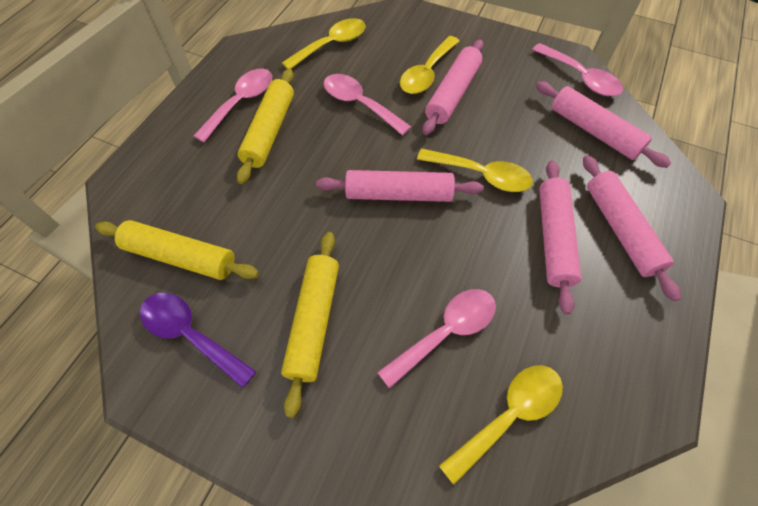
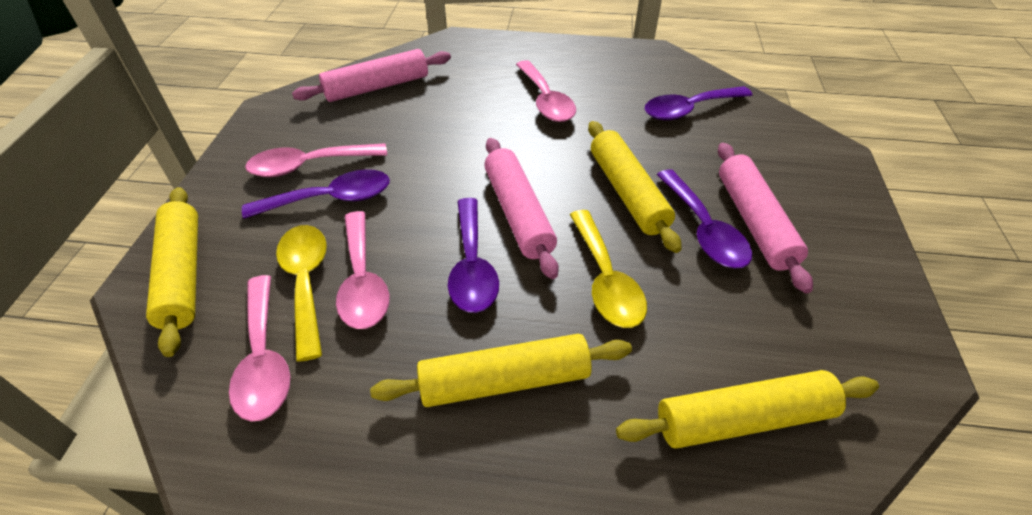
pink rolling pin: 5 -> 3
purple spoon: 1 -> 4
yellow rolling pin: 3 -> 4
yellow spoon: 4 -> 2

